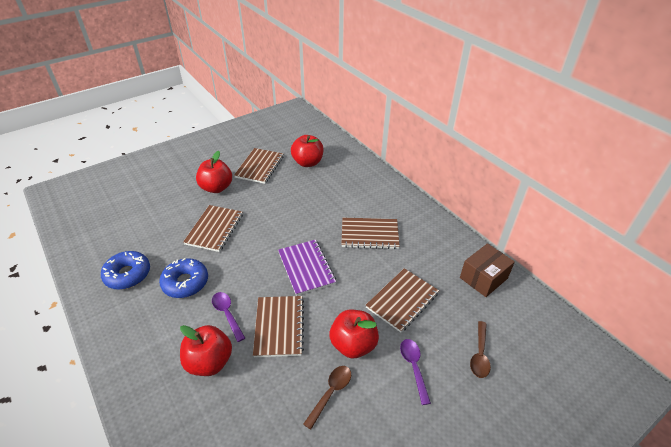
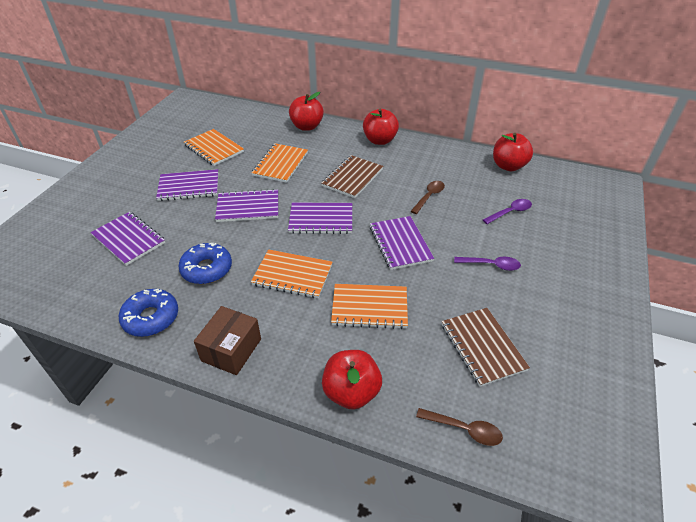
brown notebook: 5 -> 2
orange notebook: 0 -> 4
purple notebook: 1 -> 5

